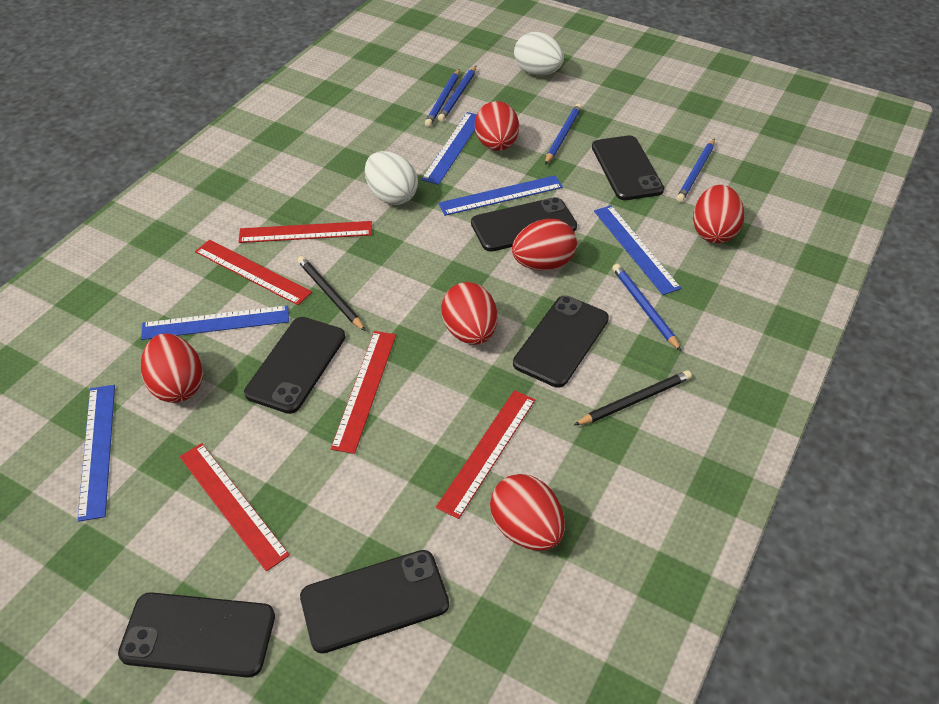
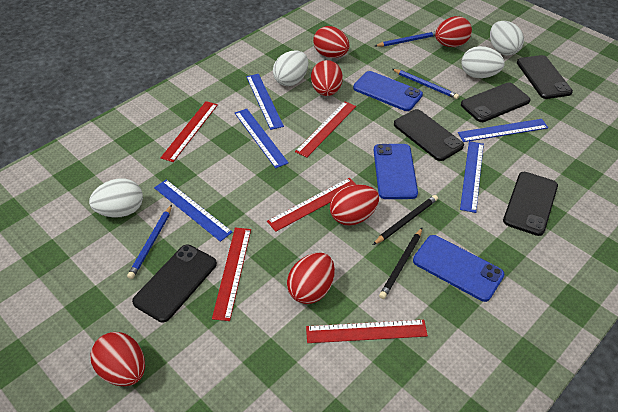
black phone: 6 -> 5
blue pencil: 5 -> 3
blue phone: 0 -> 3
white egg: 2 -> 4

